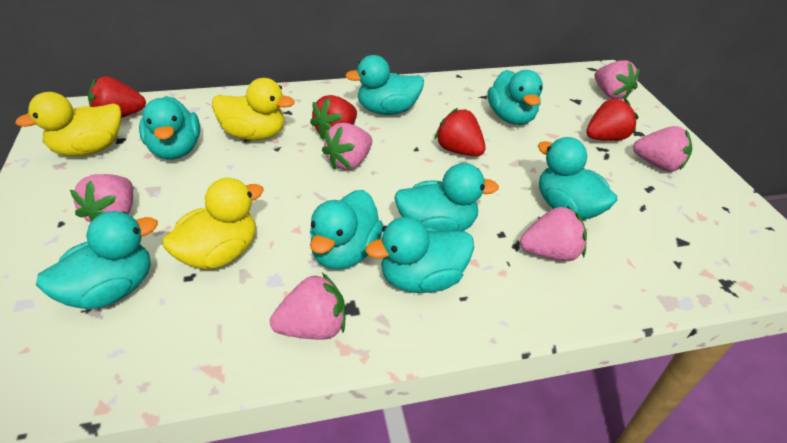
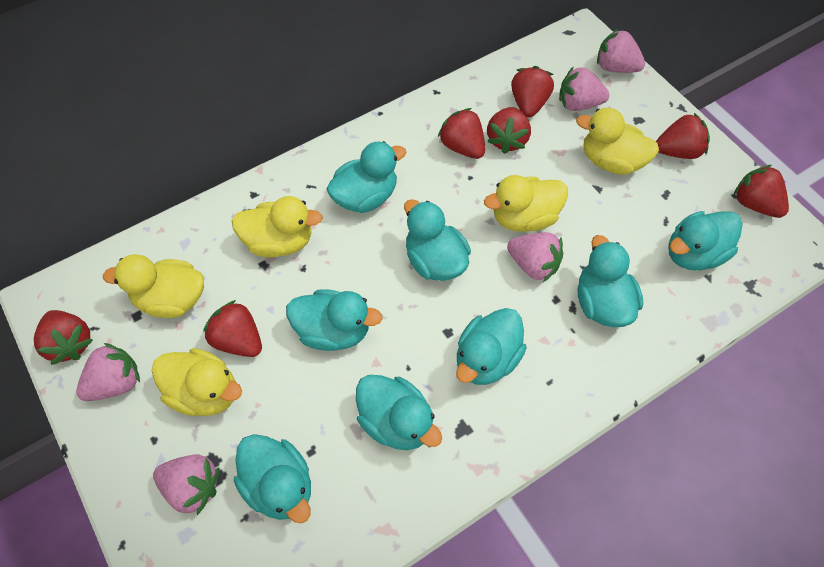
pink strawberry: 6 -> 5
red strawberry: 4 -> 7
yellow duck: 3 -> 5

